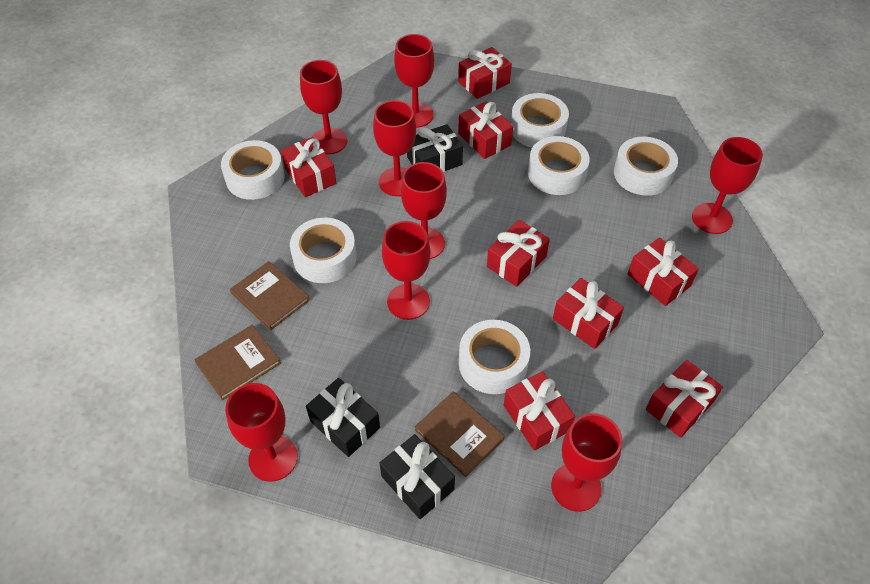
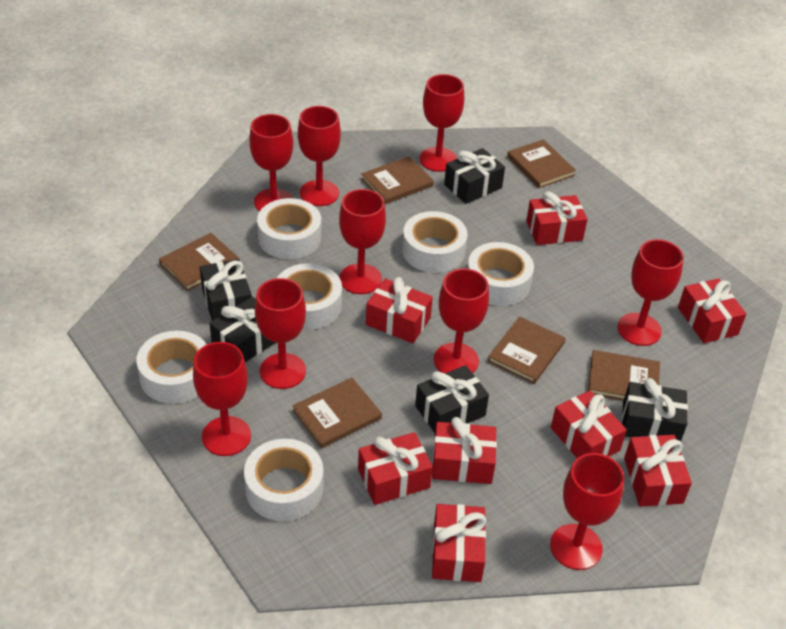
black gift: 3 -> 5
brown book: 3 -> 6
red goblet: 8 -> 9

